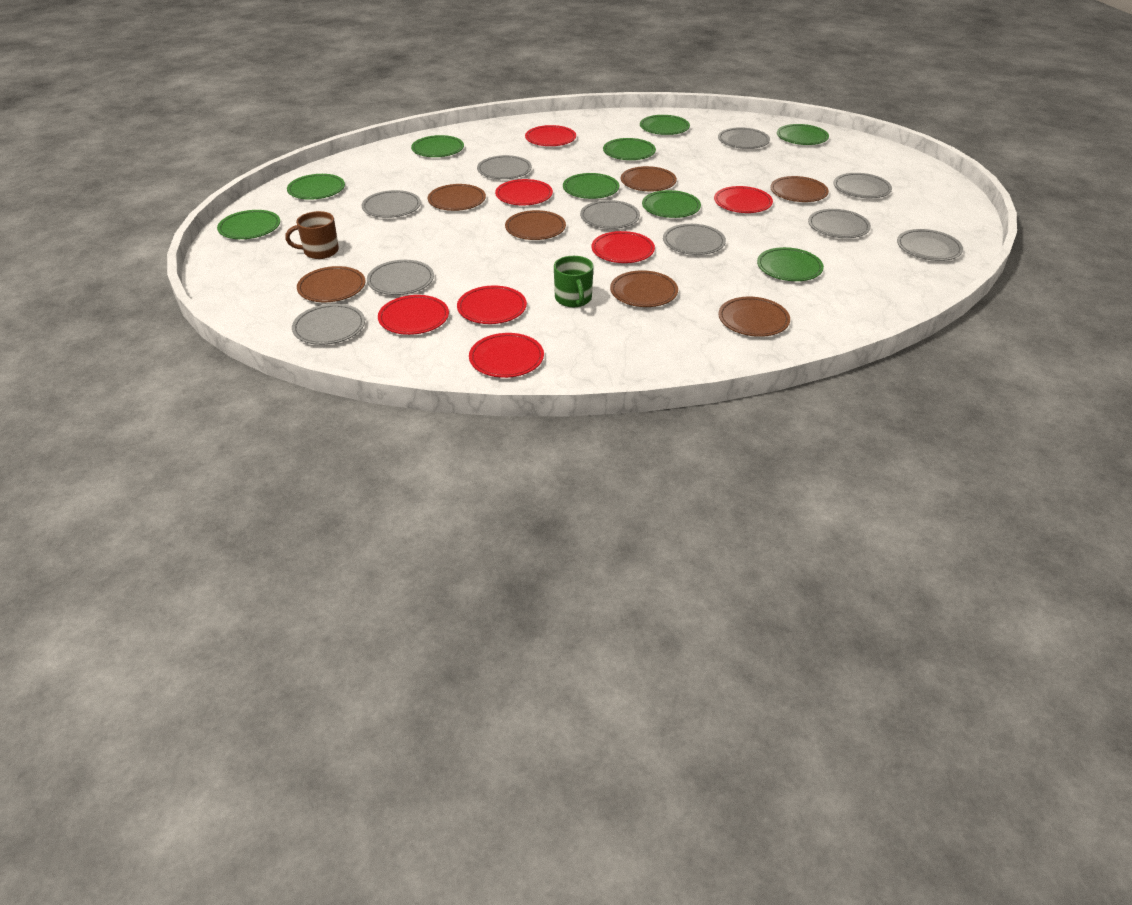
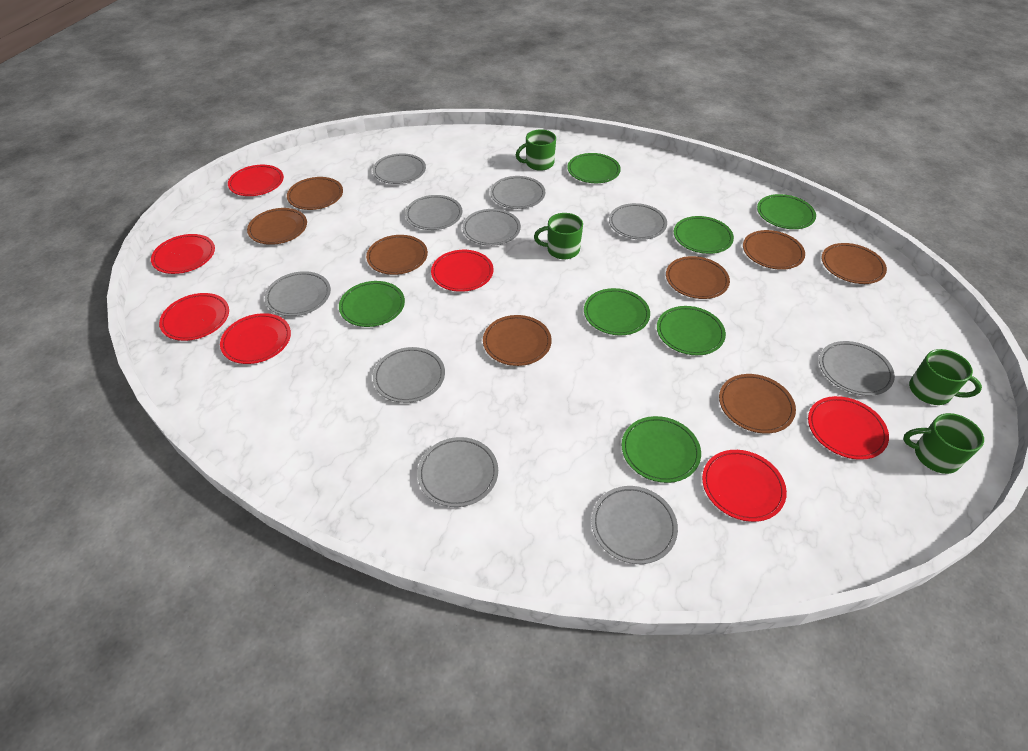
brown mug: 1 -> 0
brown plate: 7 -> 8
green mug: 1 -> 4
green plate: 9 -> 7

